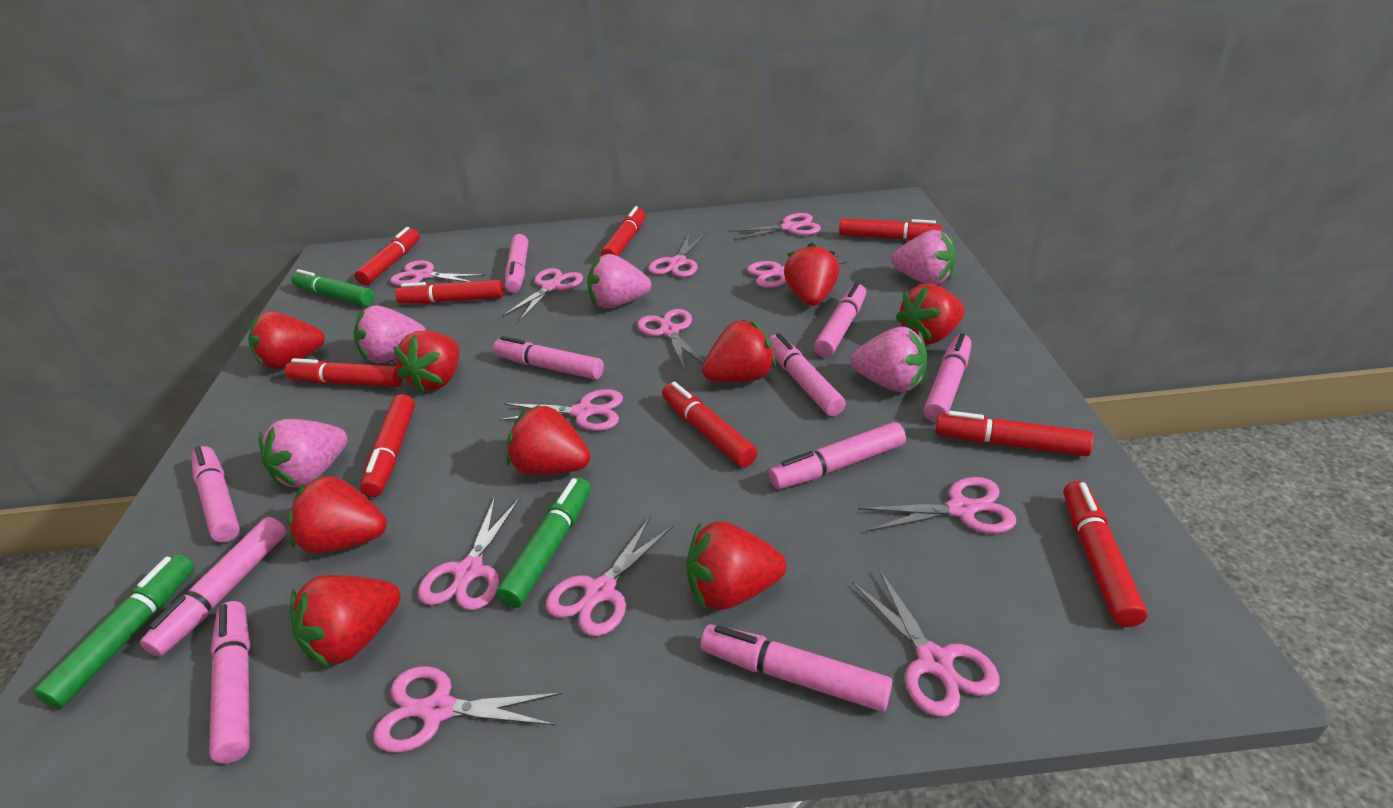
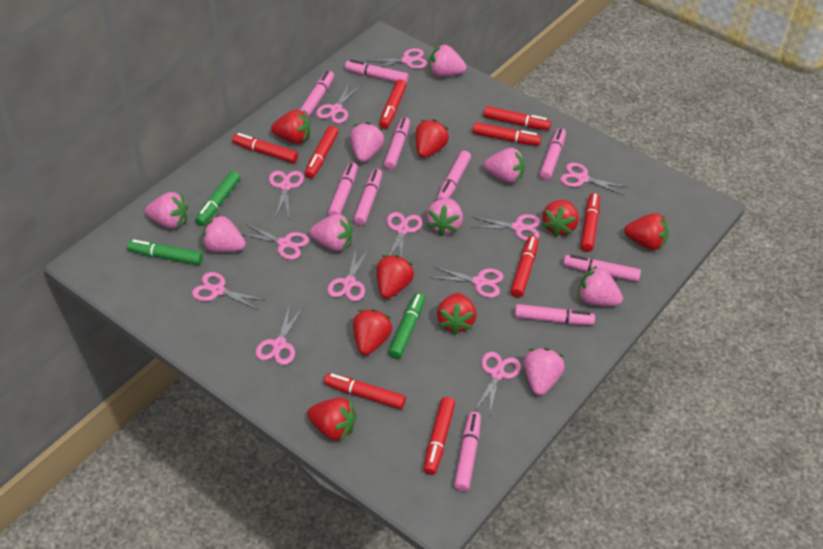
pink strawberry: 5 -> 9
red strawberry: 9 -> 8

